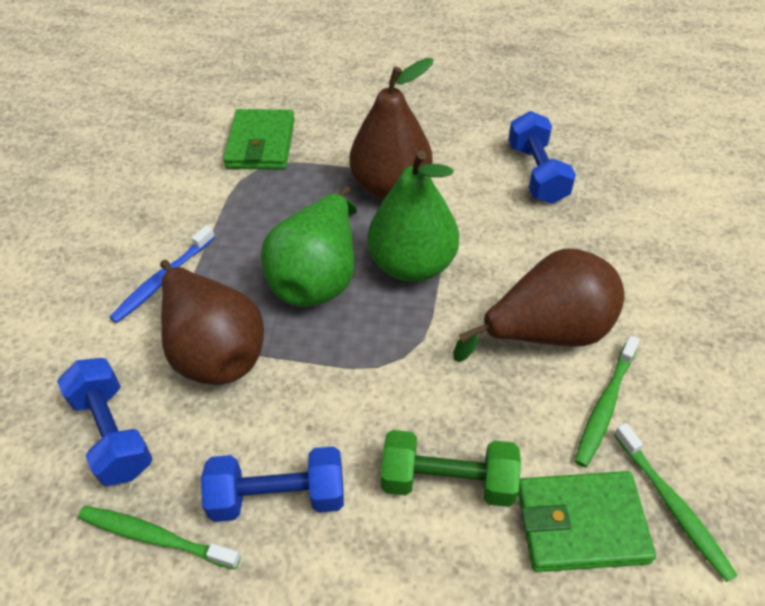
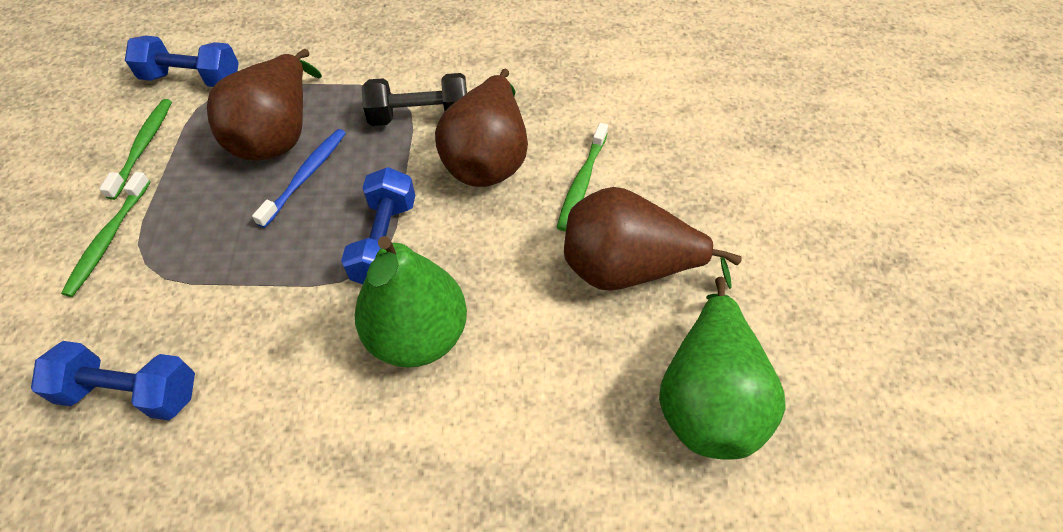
black dumbbell: 0 -> 1
green dumbbell: 1 -> 0
green wallet: 2 -> 0

